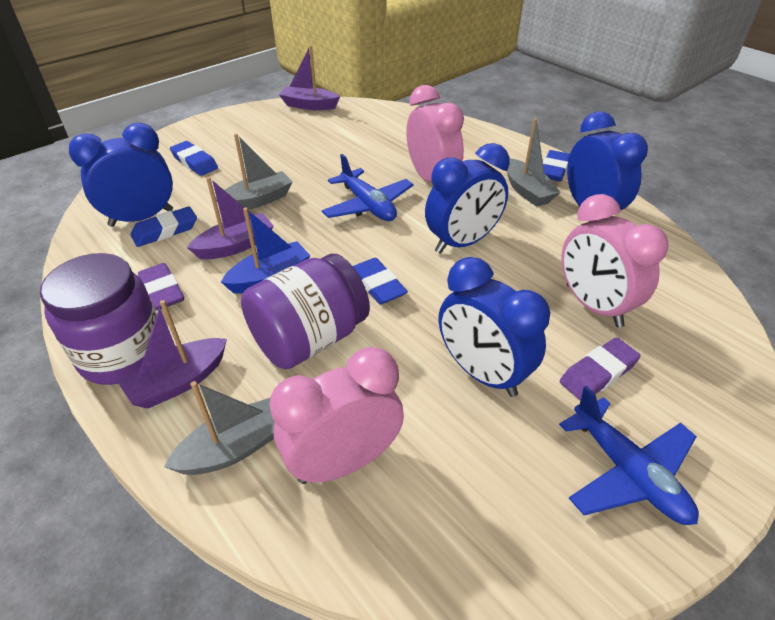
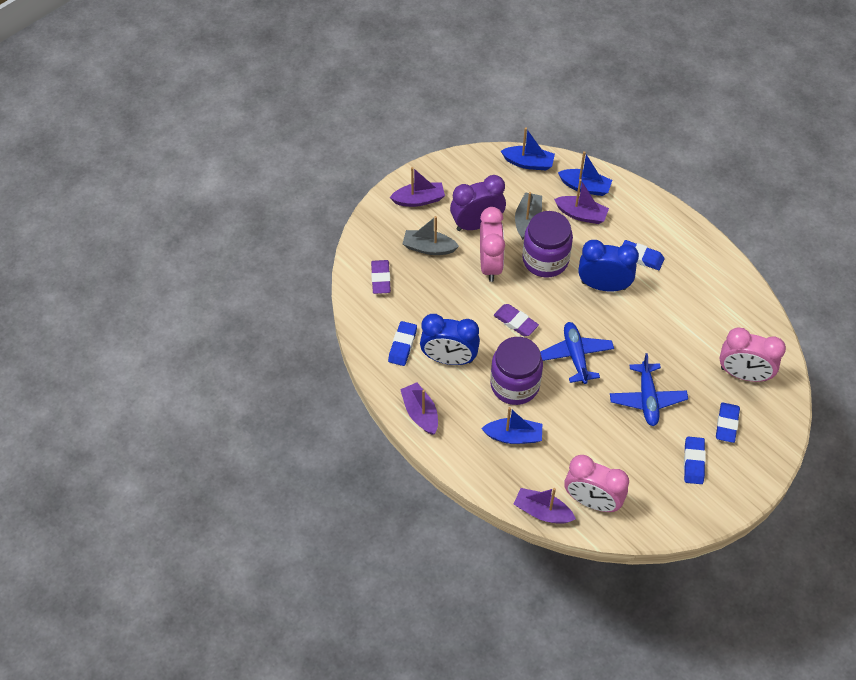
blue boat: 1 -> 3
blue clock: 4 -> 2
grey boat: 3 -> 2
purple boat: 3 -> 4
purple clock: 0 -> 1

